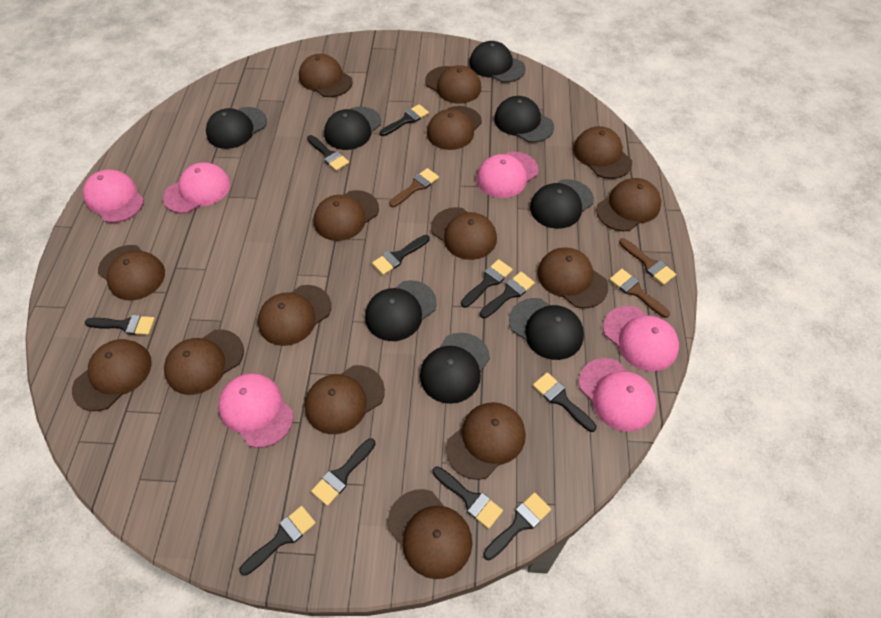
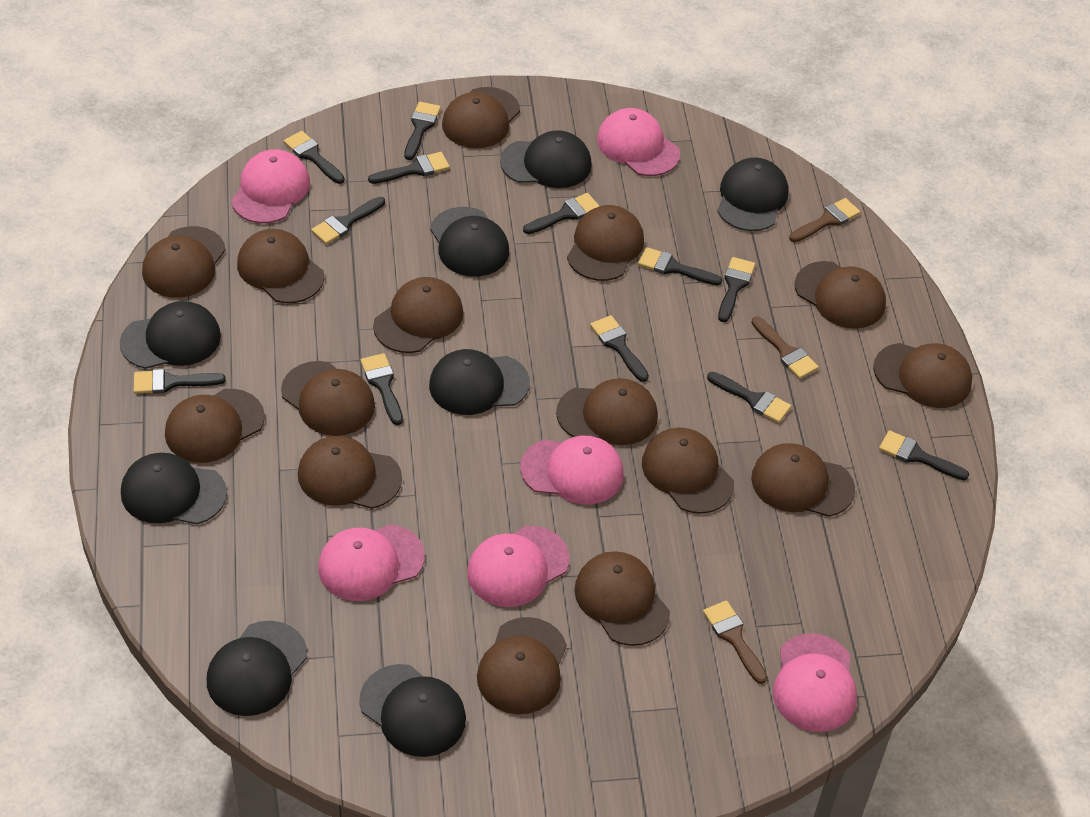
black brush: 11 -> 12

